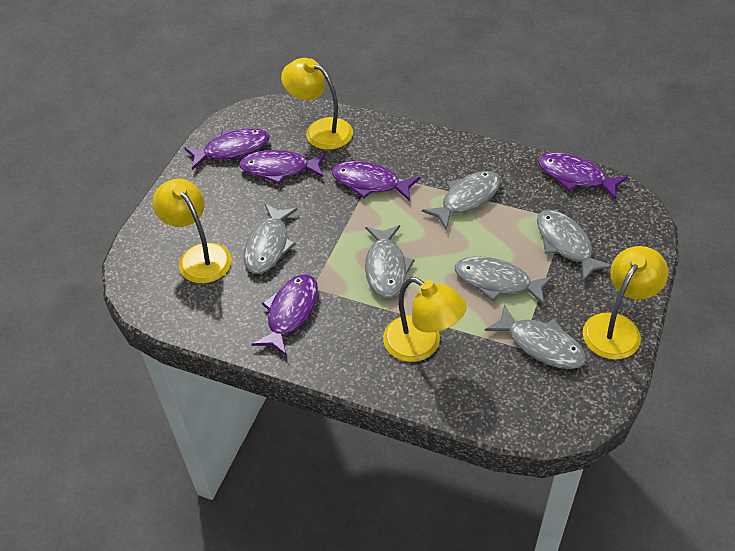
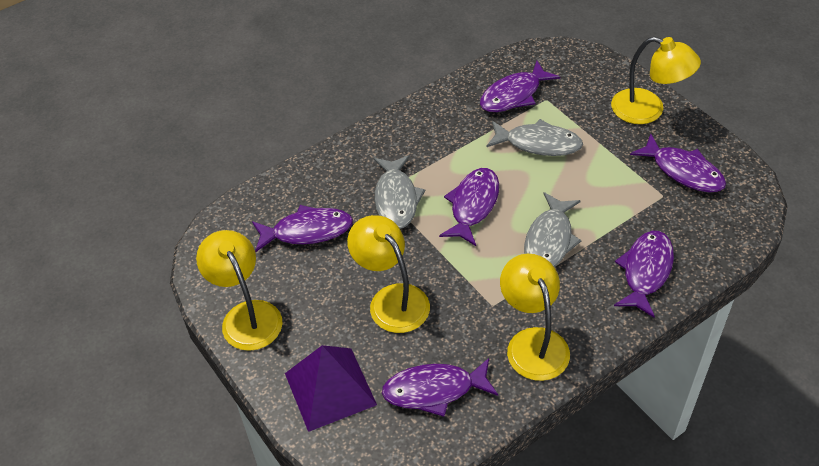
grey fish: 6 -> 3
purple fish: 5 -> 6
purple pyramid: 0 -> 1

